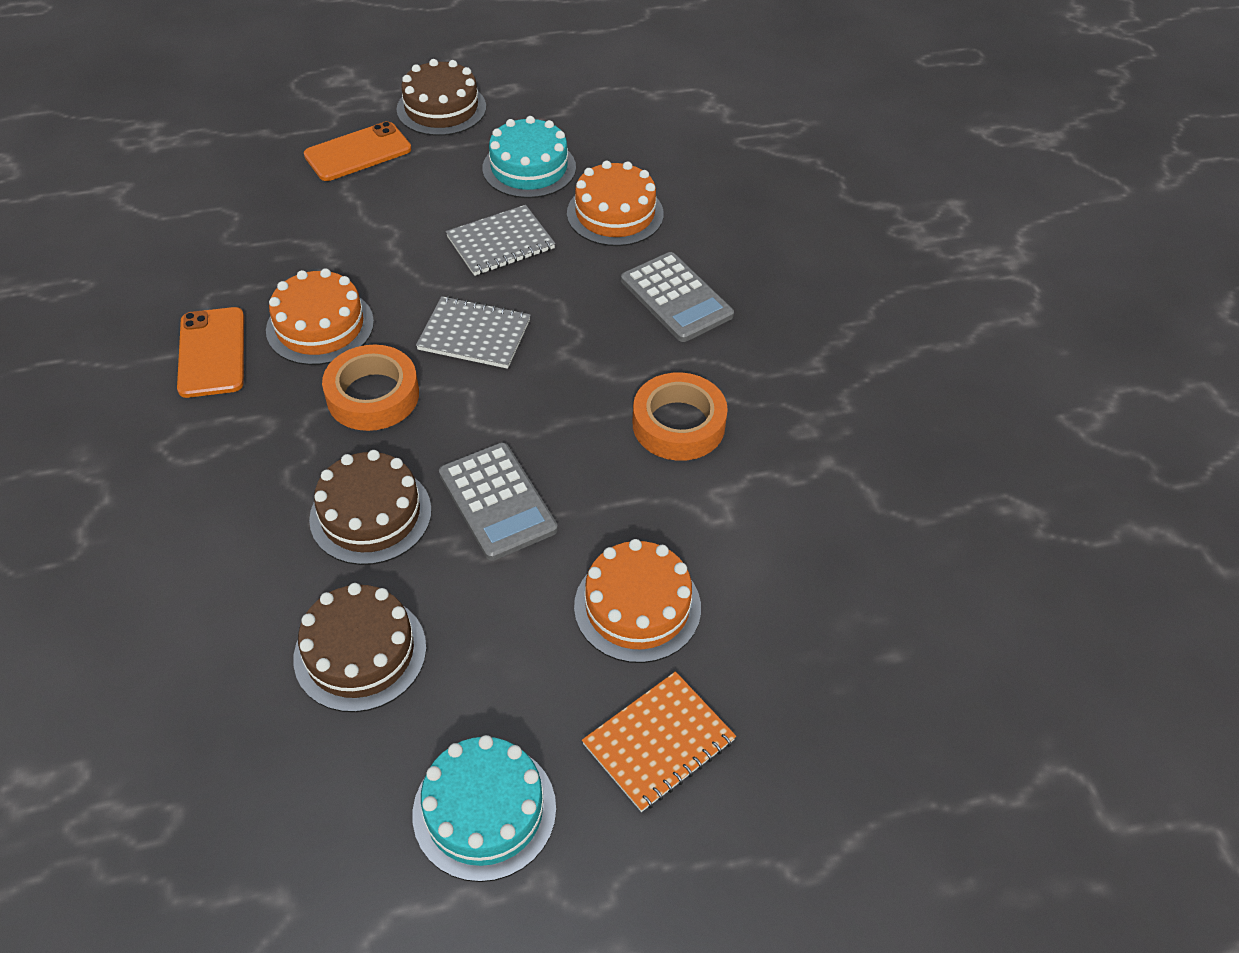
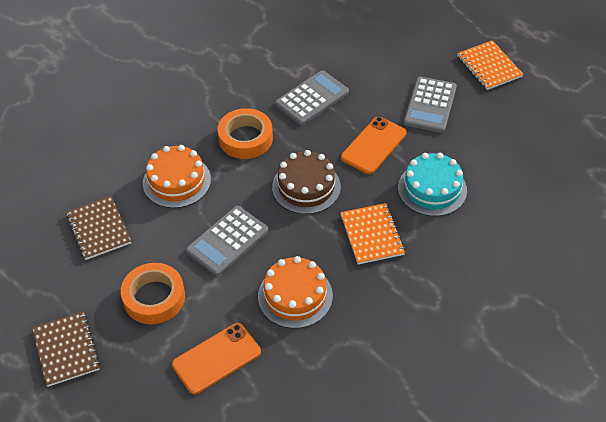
brown cake: 3 -> 1
brown notebook: 0 -> 2
grey calculator: 2 -> 3
grey notebook: 2 -> 0
orange cake: 3 -> 2
orange notebook: 1 -> 2
turquoise cake: 2 -> 1

